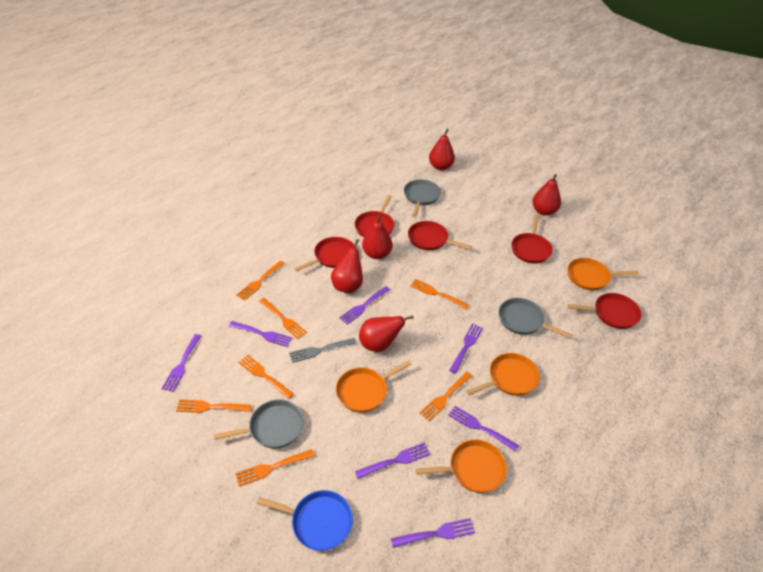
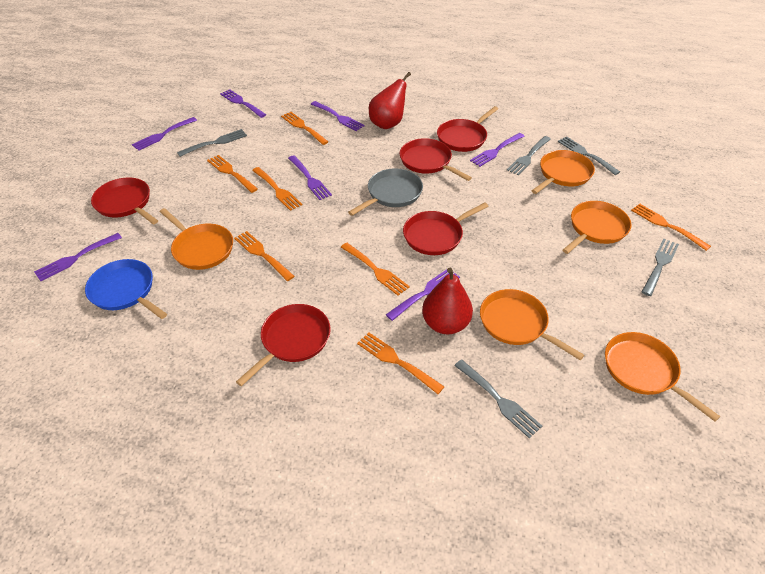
grey fork: 1 -> 5
grey pan: 3 -> 1
orange pan: 4 -> 5
red pear: 5 -> 2

